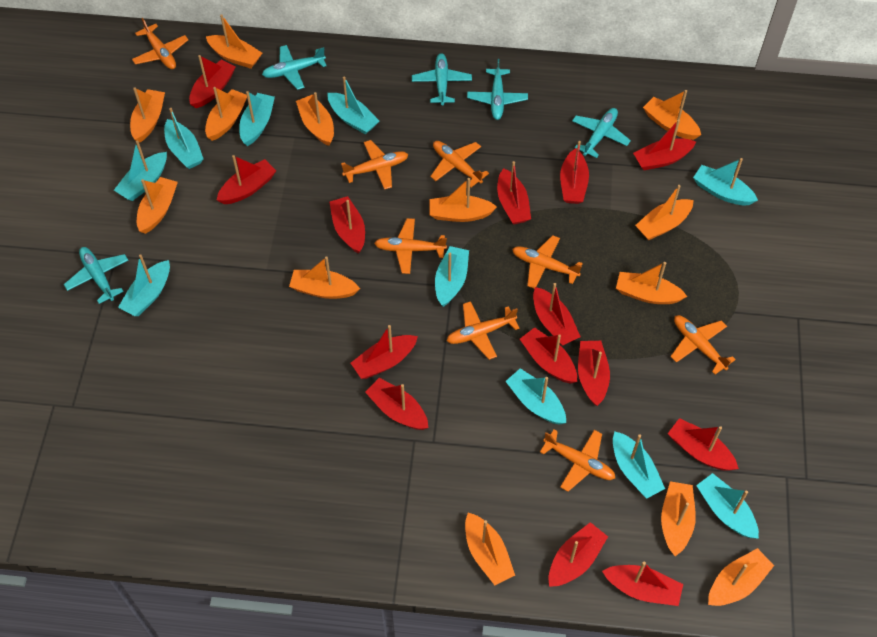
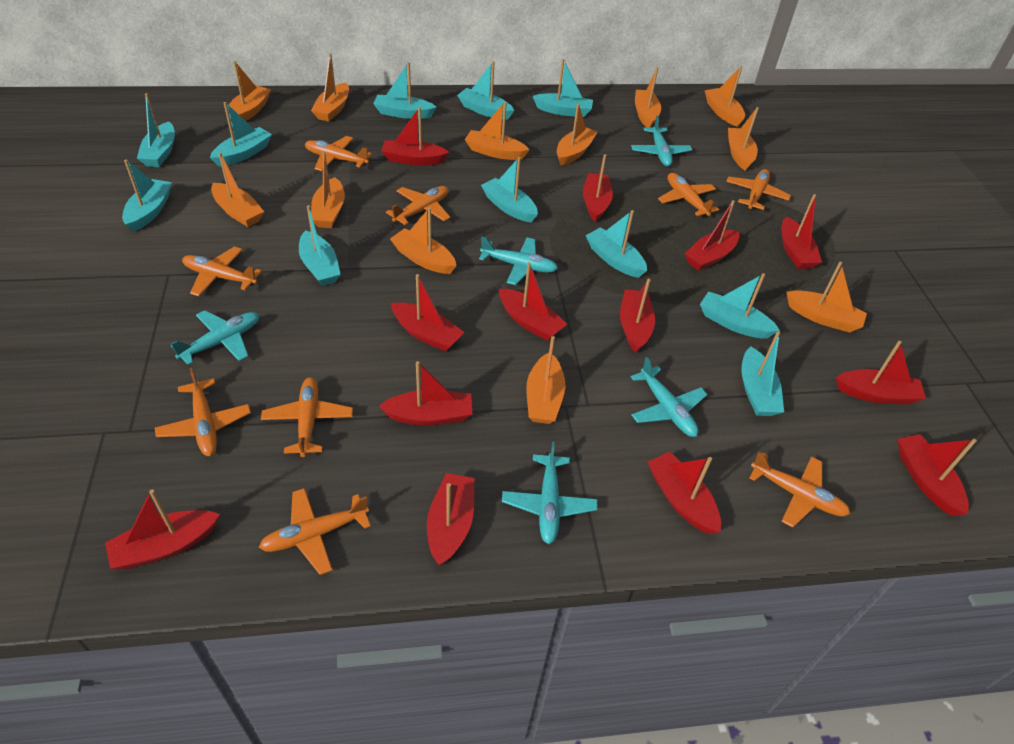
orange boat: 13 -> 12
orange plane: 8 -> 9
red boat: 14 -> 13
turquoise boat: 10 -> 11

